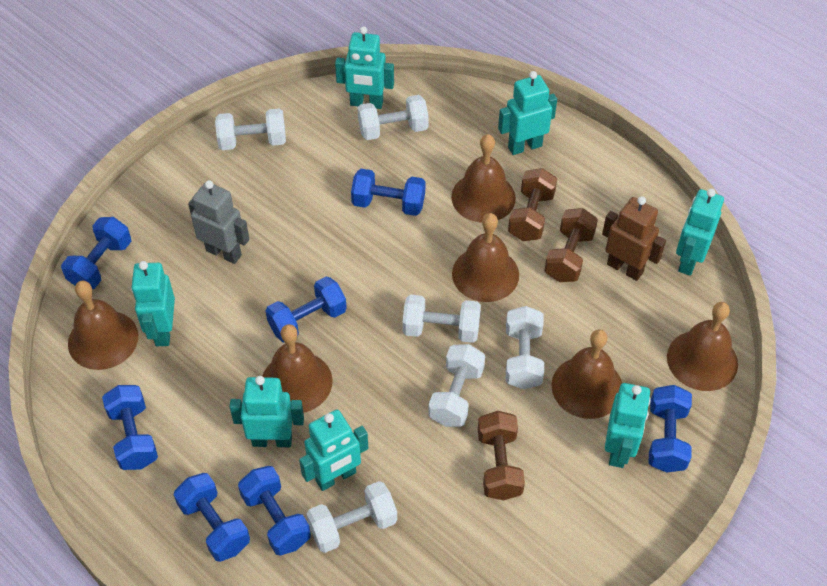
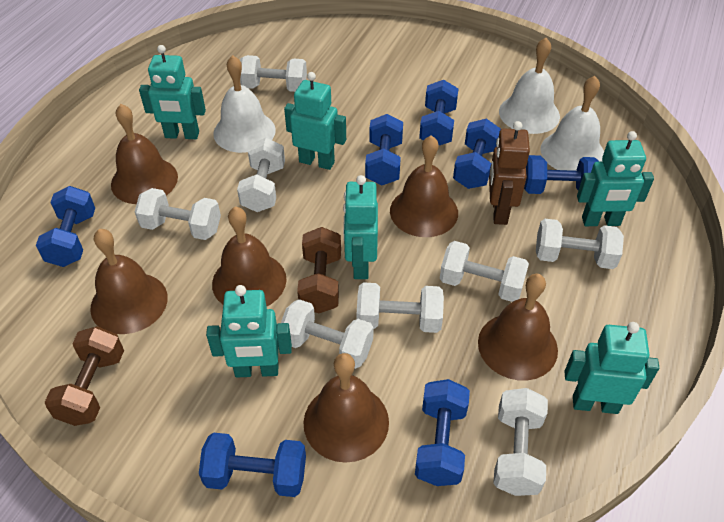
brown dumbbell: 3 -> 2
grey robot: 1 -> 0
turquoise robot: 7 -> 6
white bell: 0 -> 3
white dumbbell: 6 -> 8

